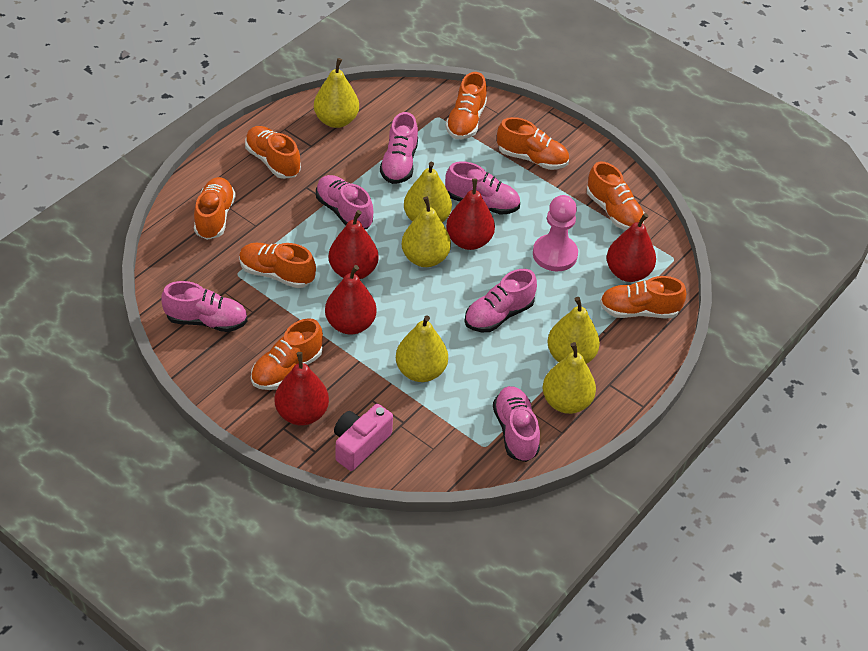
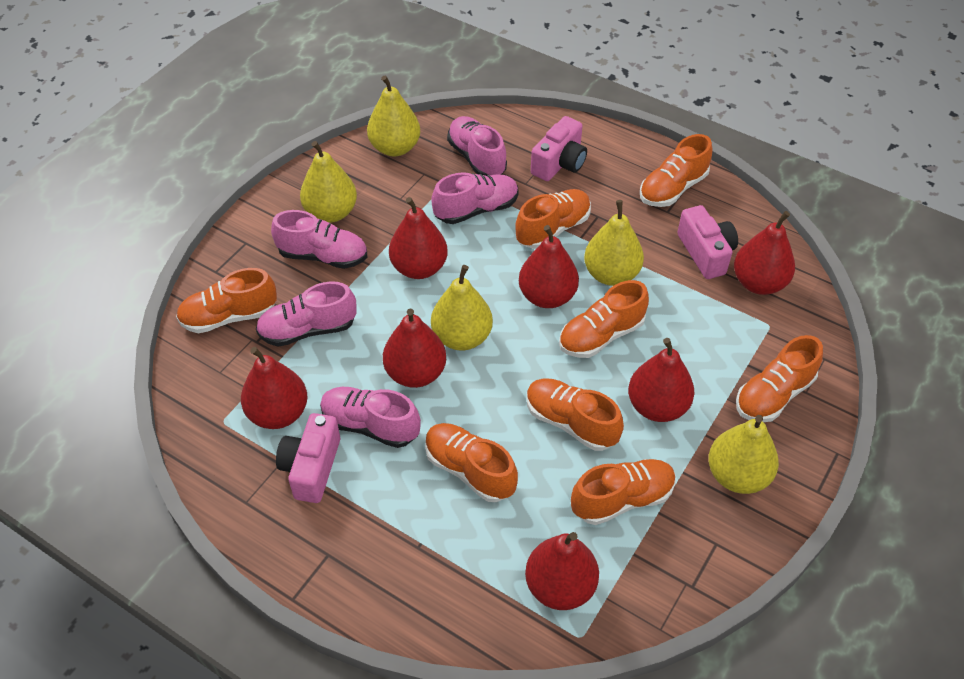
pink camera: 1 -> 3
pink pawn: 1 -> 0
pink shoe: 6 -> 5
red pear: 5 -> 7
yellow pear: 6 -> 5

